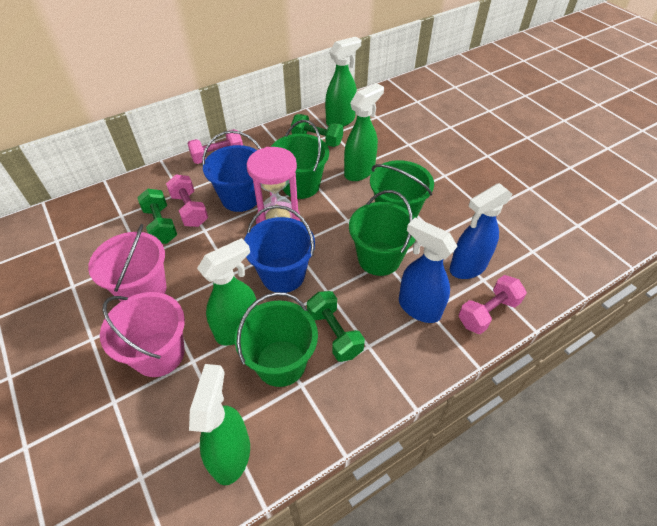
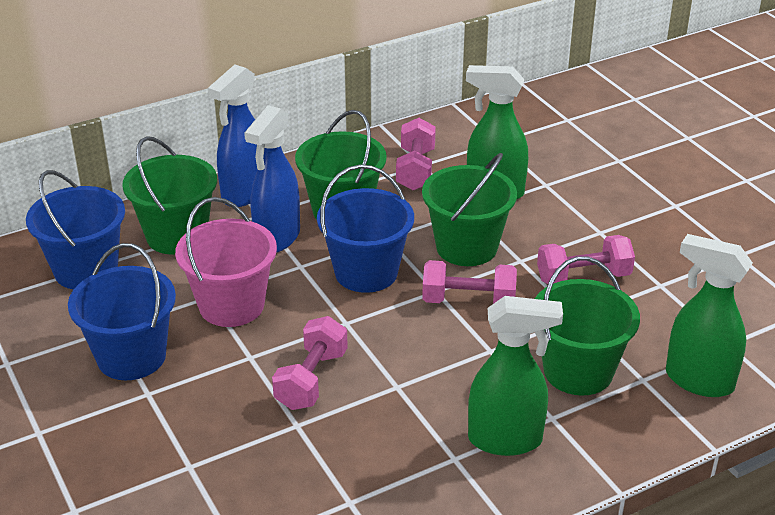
blue bucket: 2 -> 3
green dumbbell: 3 -> 0
green spray bottle: 4 -> 3
pink bucket: 2 -> 1
pink dumbbell: 3 -> 4
pink hourglass: 1 -> 0

